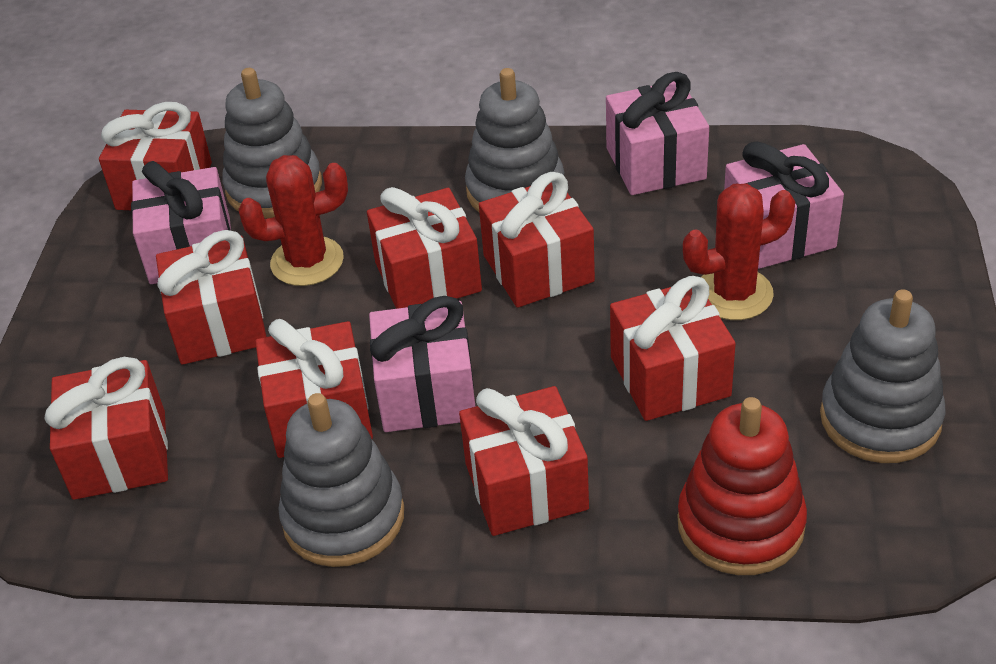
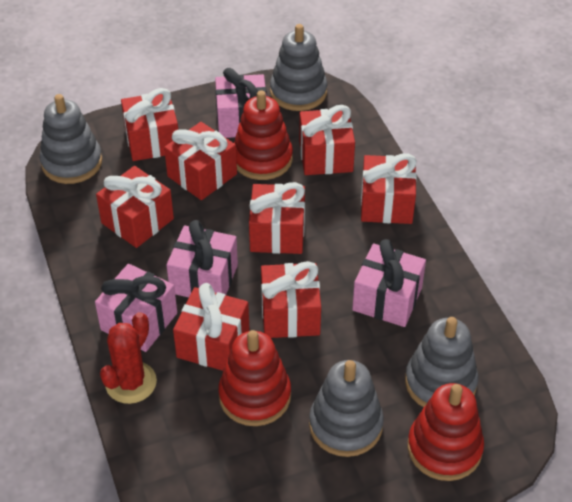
red cactus: 2 -> 1
red stacking toy: 1 -> 3

